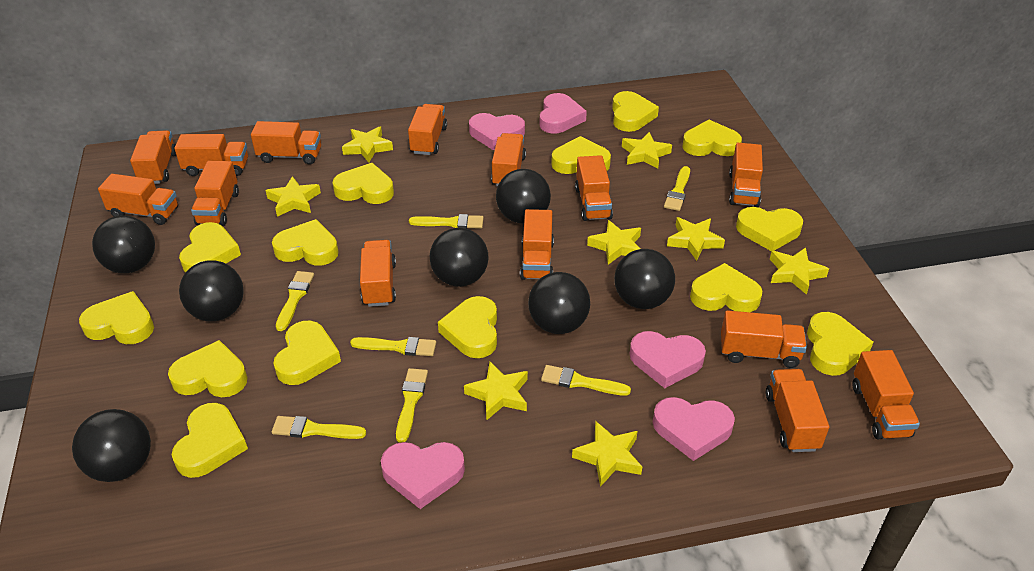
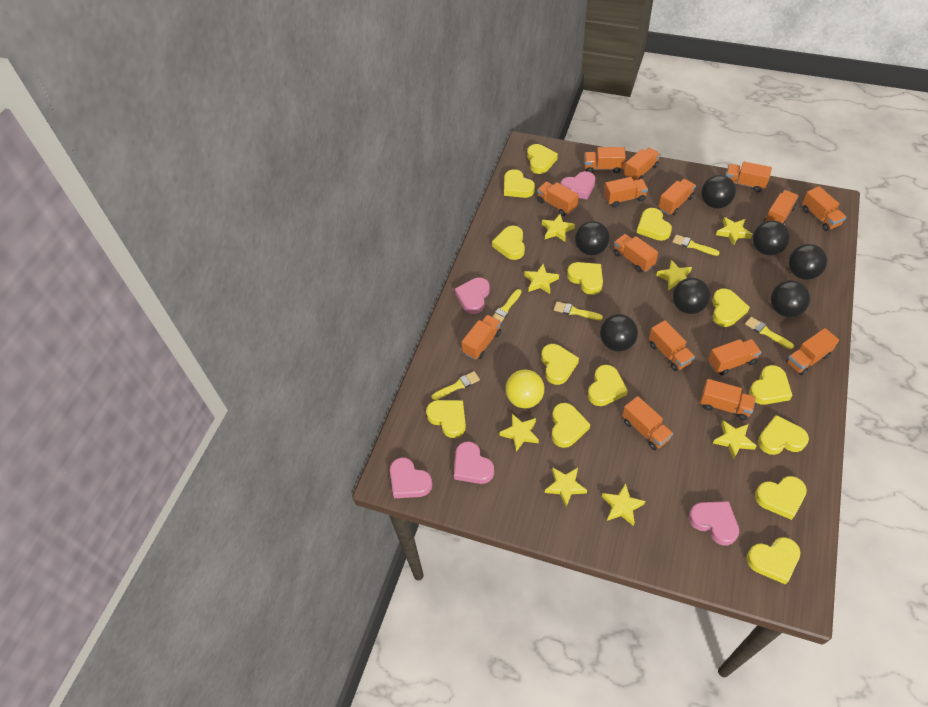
orange truck: 14 -> 15
yellow ball: 0 -> 1
yellow brush: 7 -> 5

